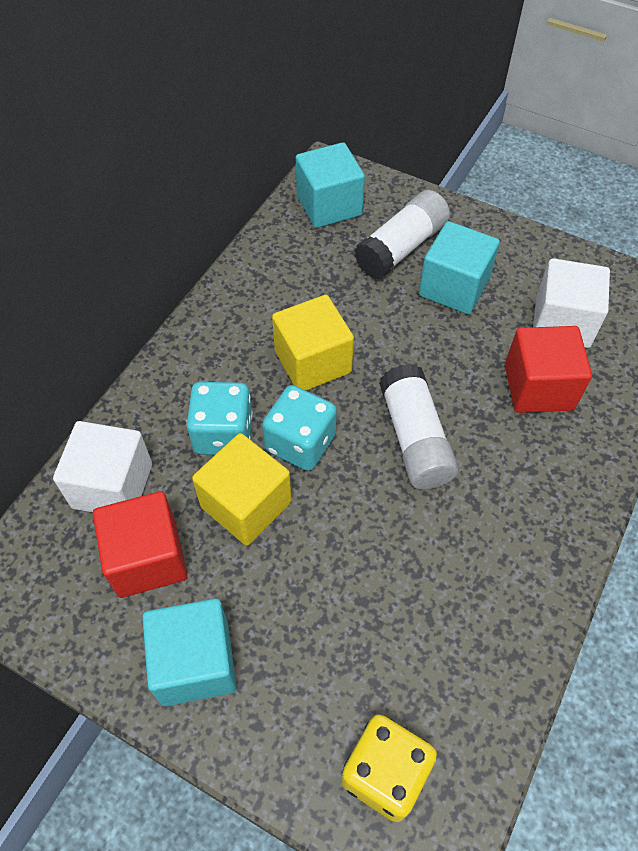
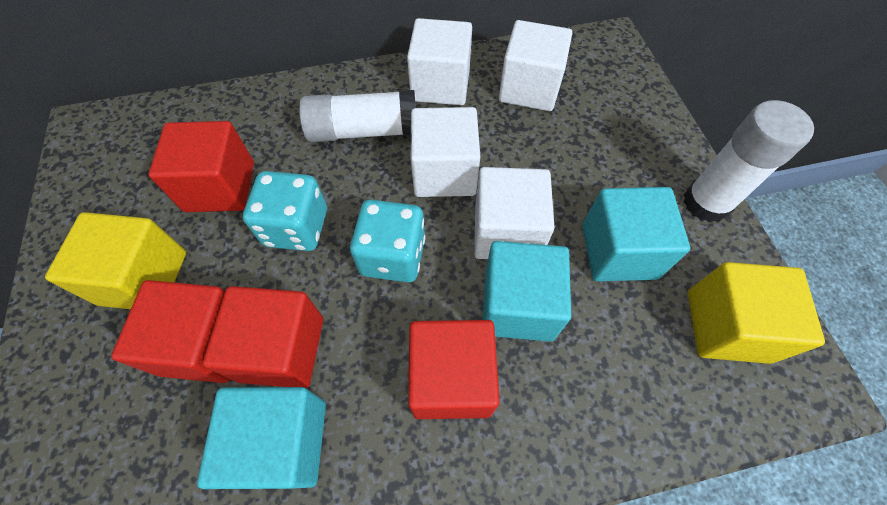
red cube: 2 -> 4
white cube: 2 -> 4
yellow dice: 1 -> 0

